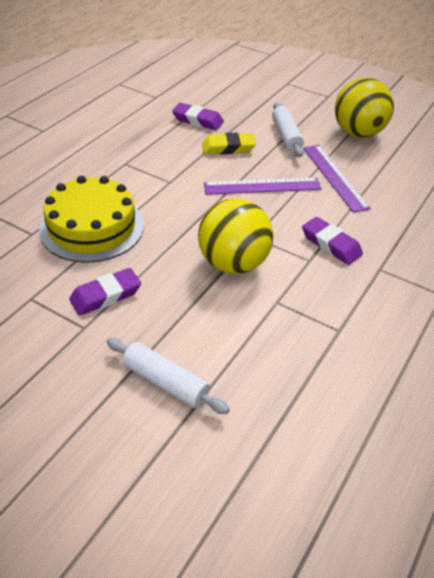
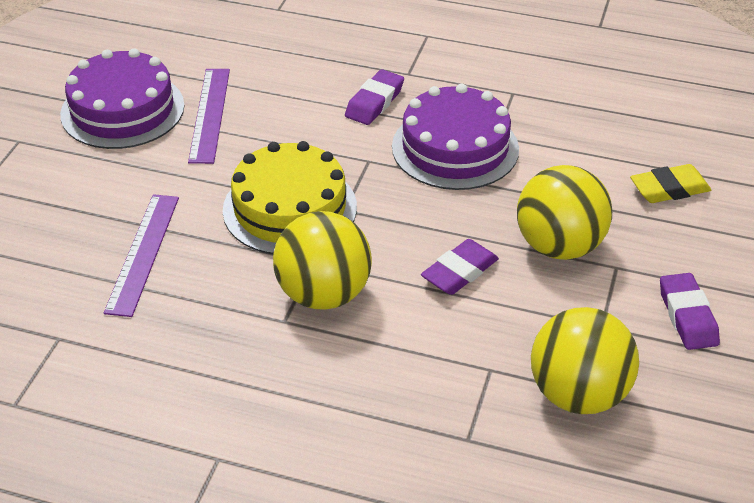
purple cake: 0 -> 2
white rolling pin: 2 -> 0
yellow ball: 2 -> 3

